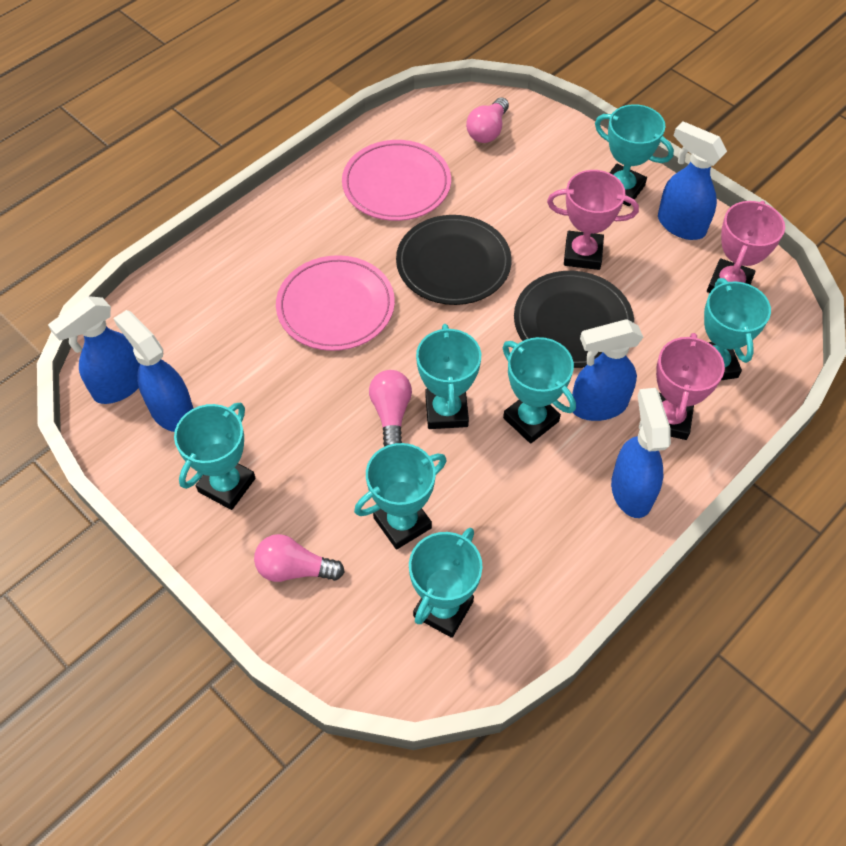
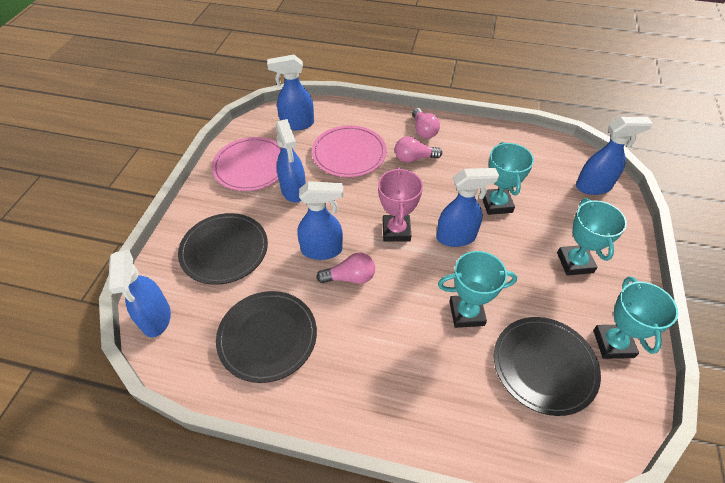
black plate: 2 -> 3
blue spray bottle: 5 -> 6
pink trophy: 3 -> 1
turquoise trophy: 7 -> 4

